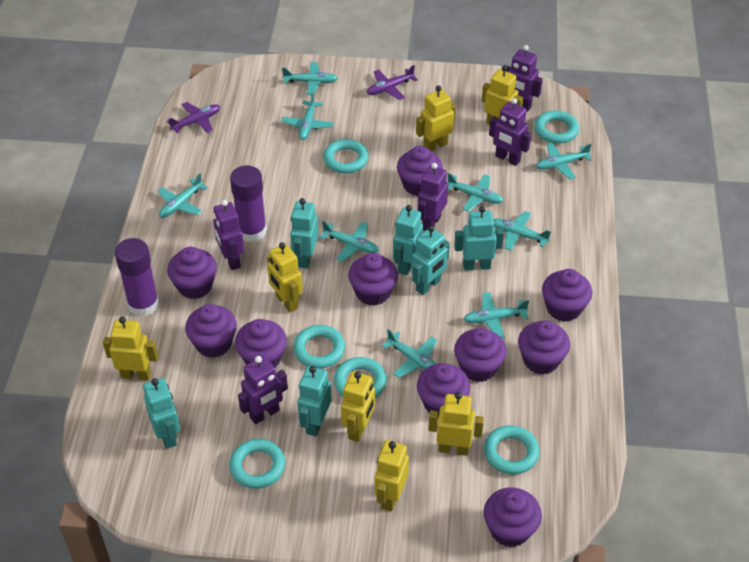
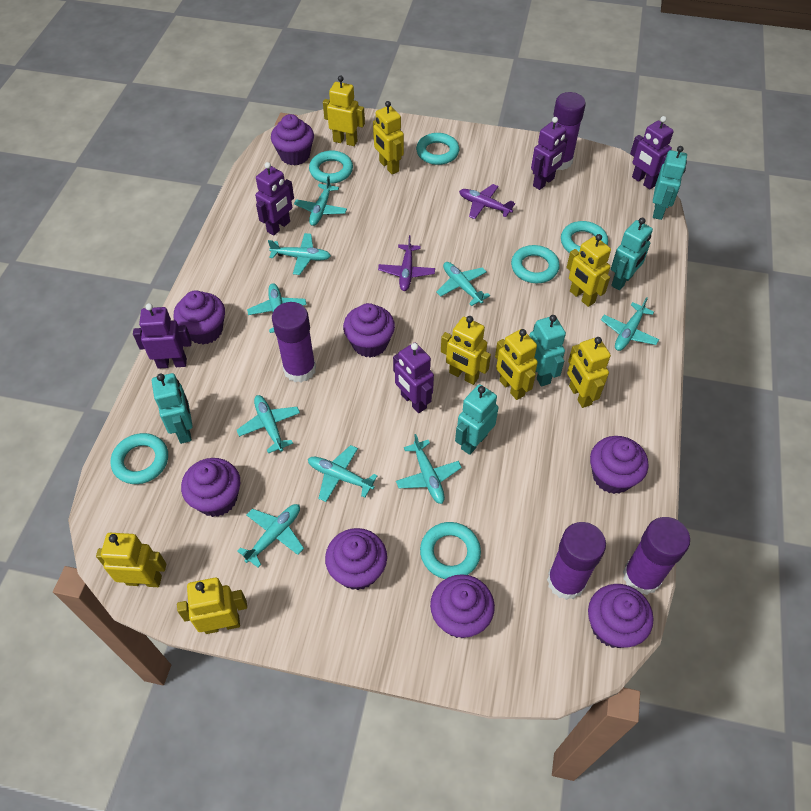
purple cupcake: 10 -> 8
purple glue stick: 2 -> 4
turquoise robot: 6 -> 5
yellow robot: 7 -> 8

